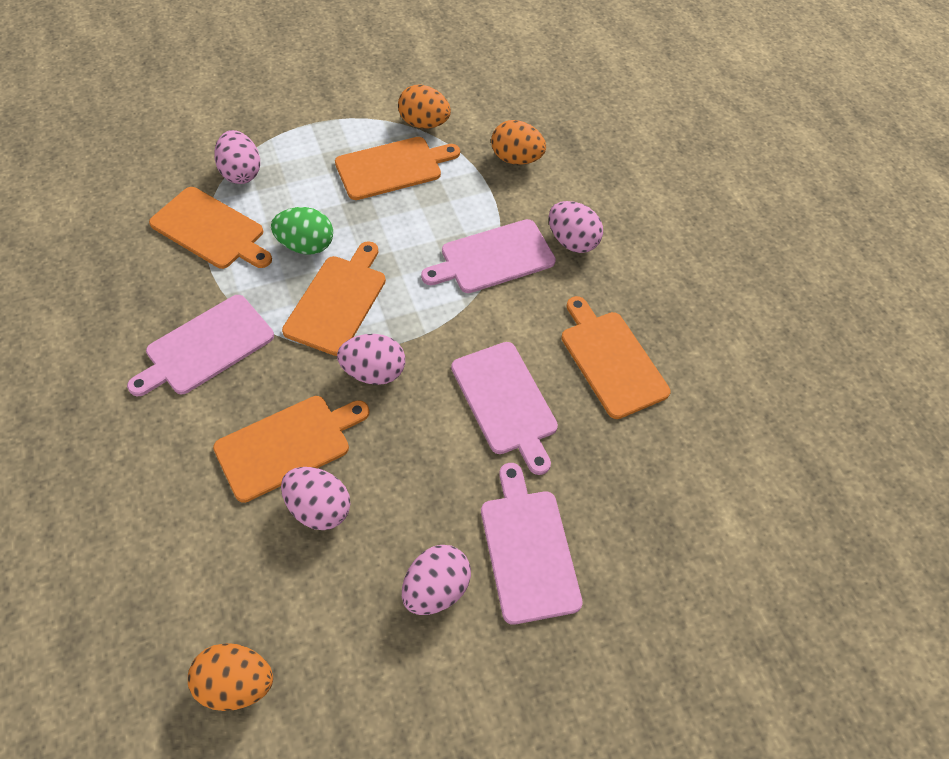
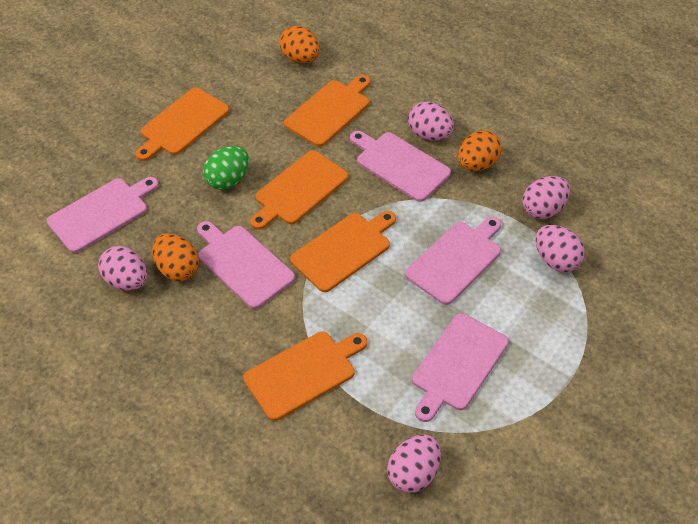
pink cutting board: 4 -> 5

